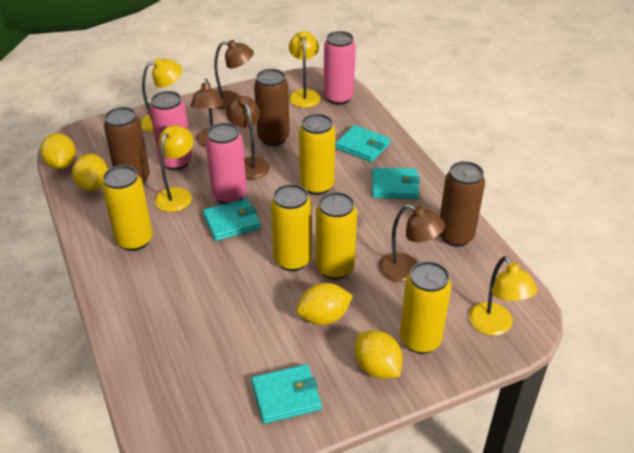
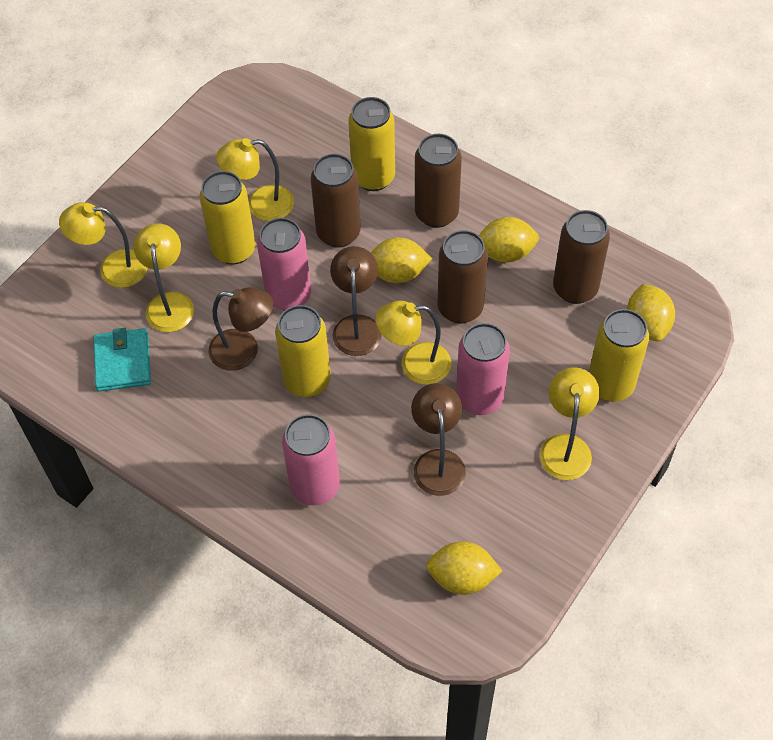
brown can: 3 -> 4
brown lamp: 4 -> 3
turquoise wallet: 4 -> 1
yellow can: 5 -> 4
yellow lamp: 4 -> 5

